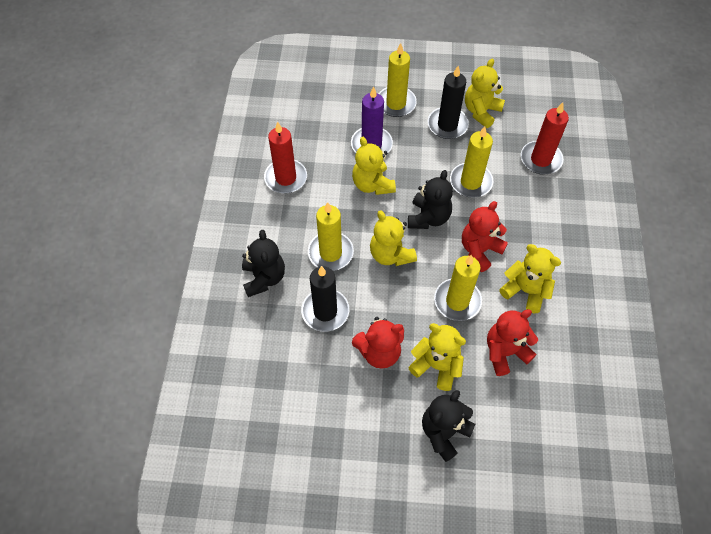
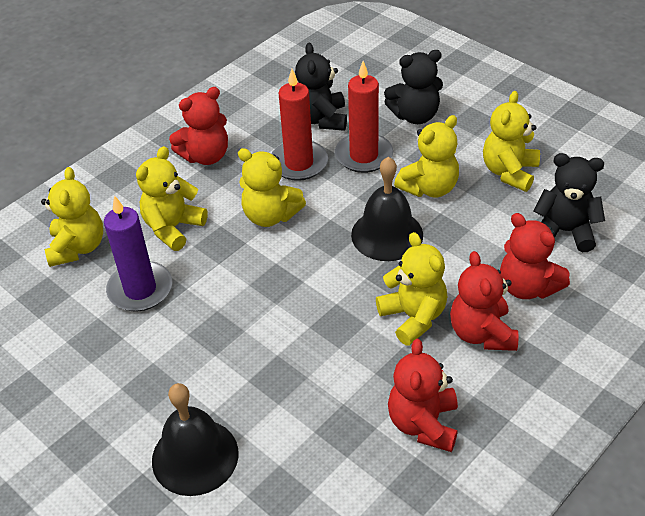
black bell: 0 -> 2
black candle: 2 -> 0
red teddy bear: 3 -> 4
yellow candle: 4 -> 0
yellow teddy bear: 5 -> 6

